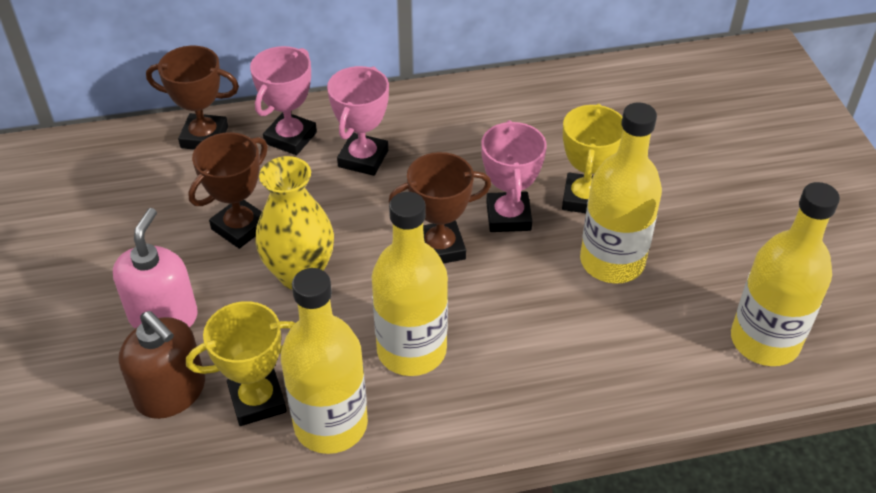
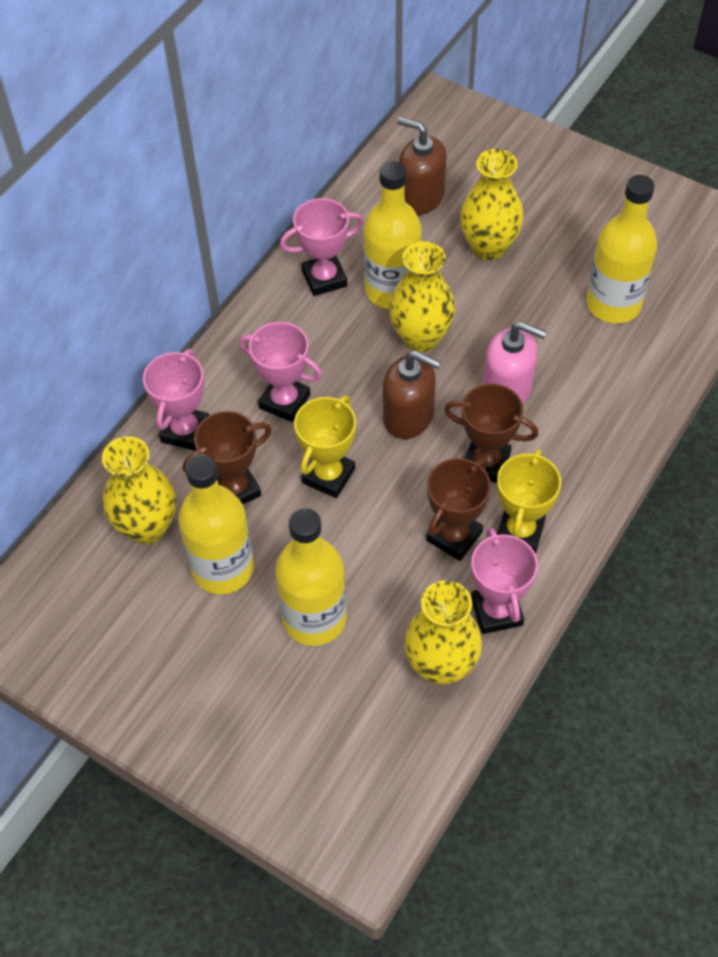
brown soap dispenser: 1 -> 2
pink trophy: 3 -> 4
yellow vase: 1 -> 4

